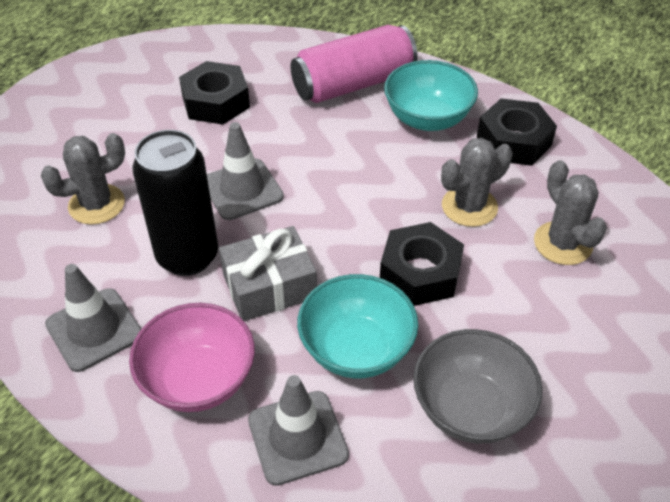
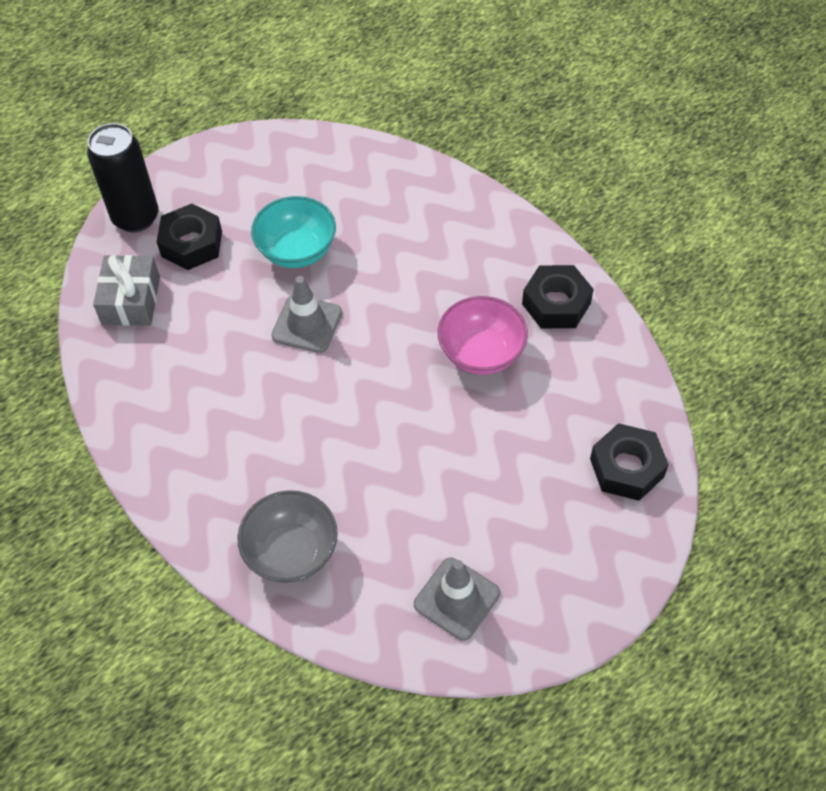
grey cactus: 3 -> 0
grey traffic cone: 3 -> 2
pink can: 1 -> 0
turquoise bowl: 2 -> 1

